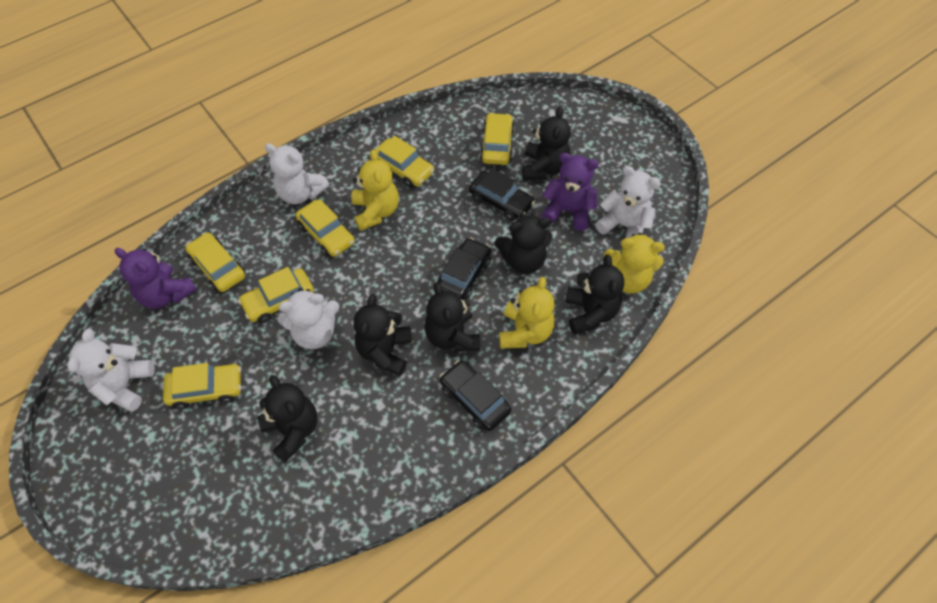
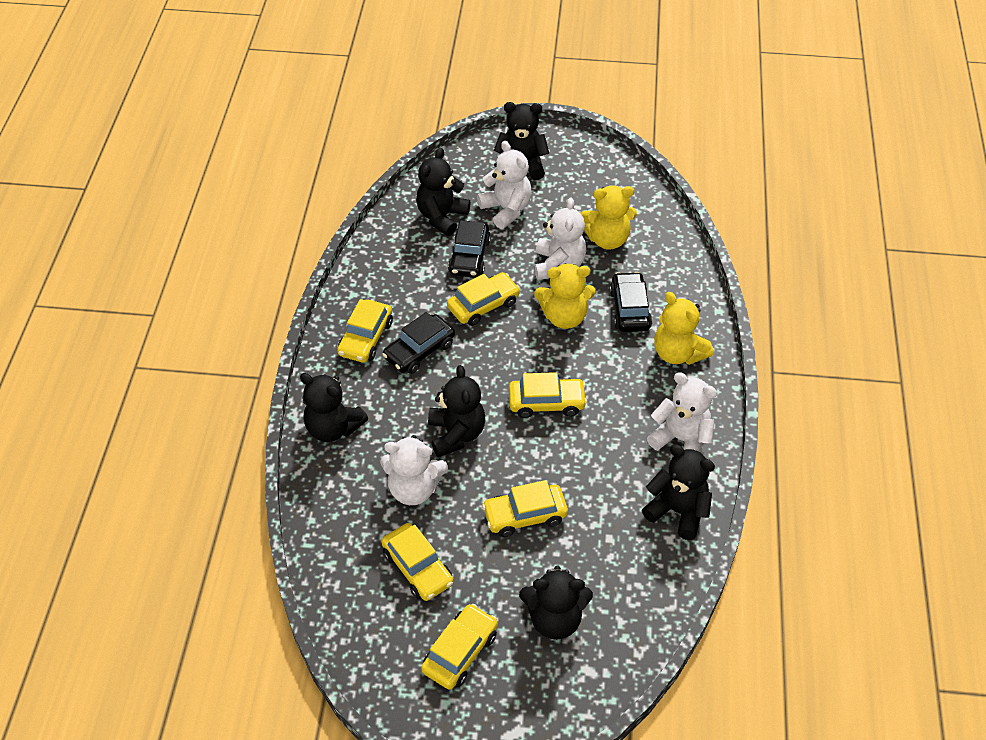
purple teddy bear: 2 -> 0

